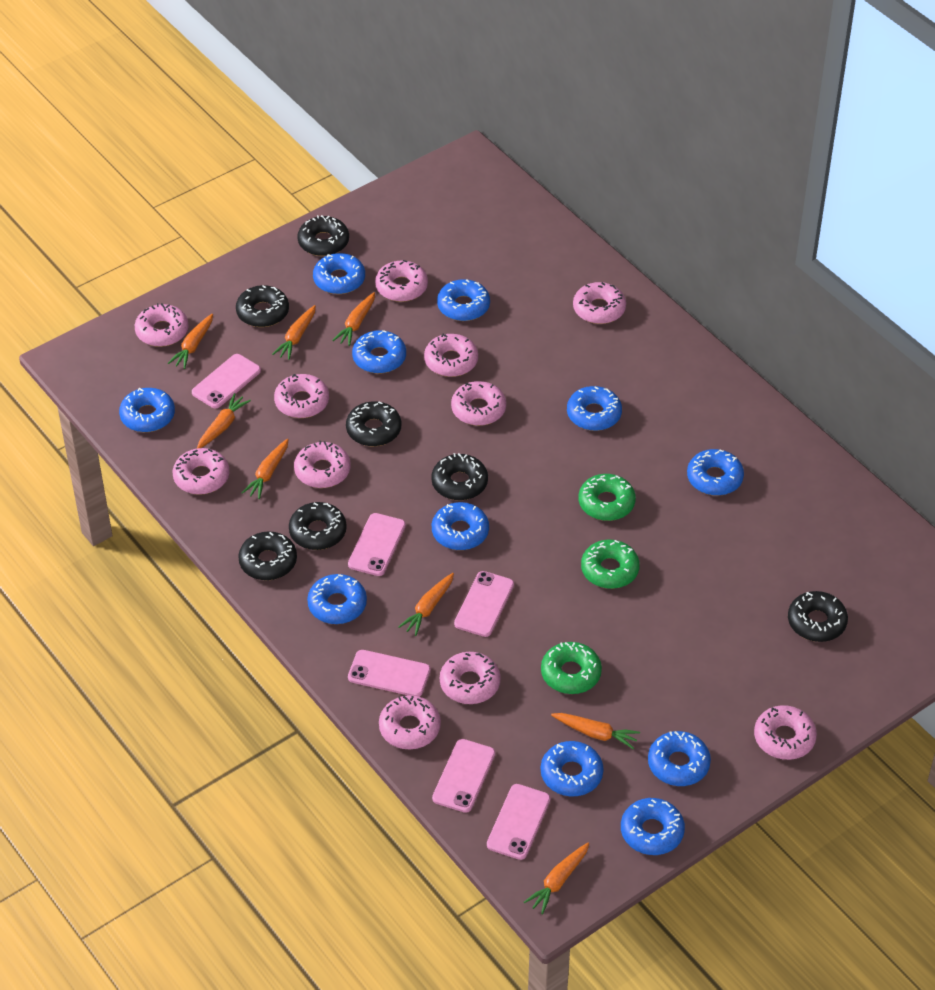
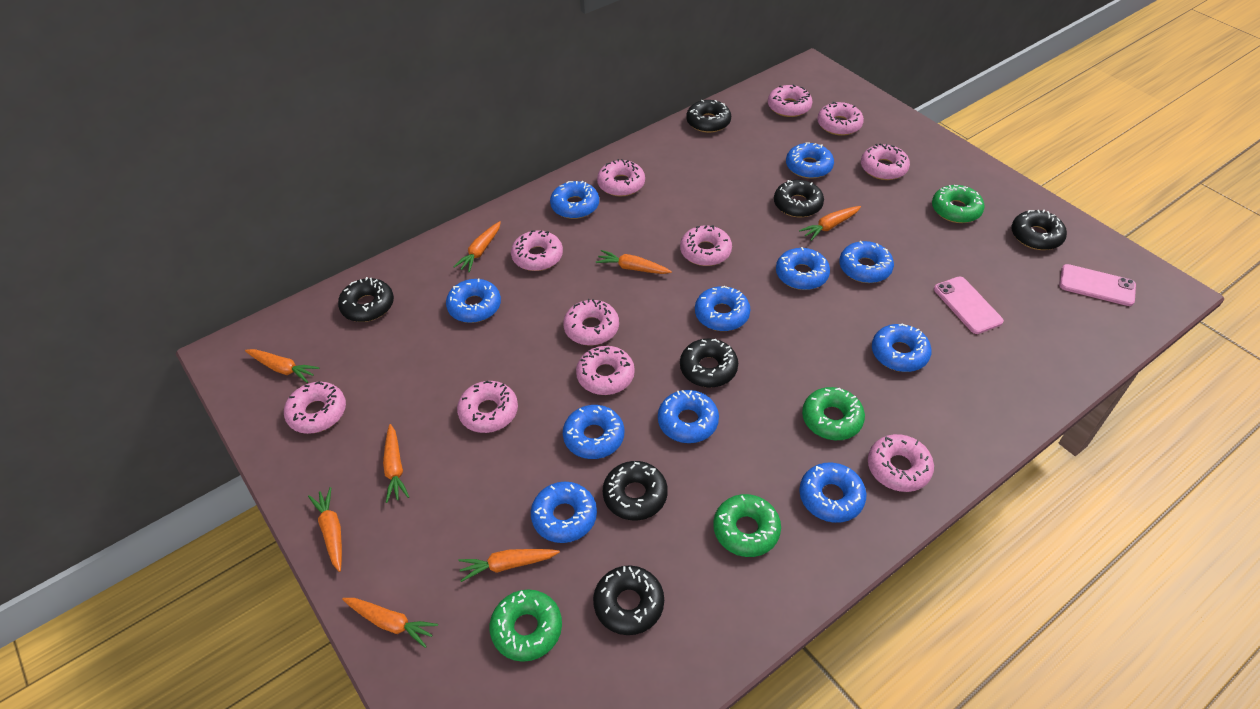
green donut: 3 -> 4
pink phone: 6 -> 2

